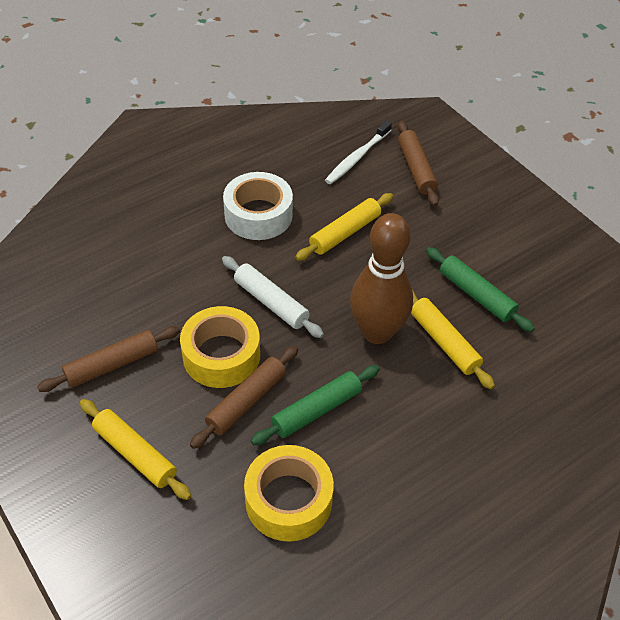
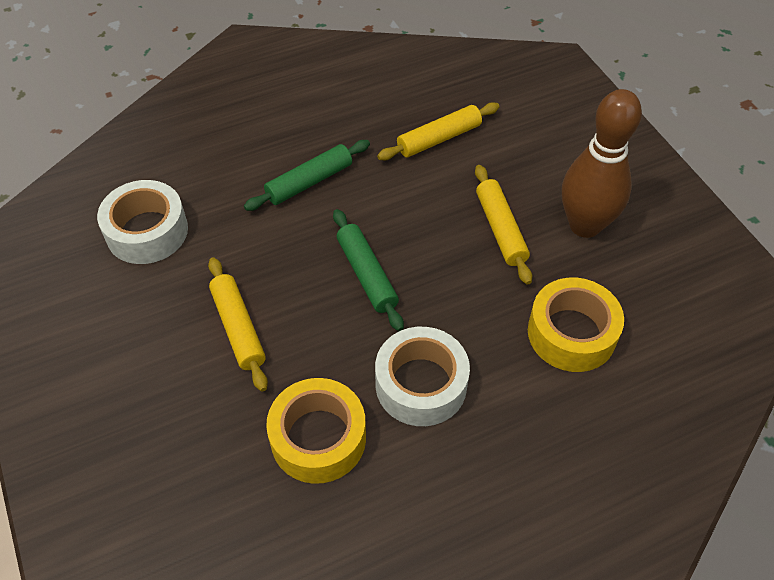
brown rolling pin: 3 -> 0
white rolling pin: 1 -> 0
white tape: 1 -> 2
white toothbrush: 1 -> 0

